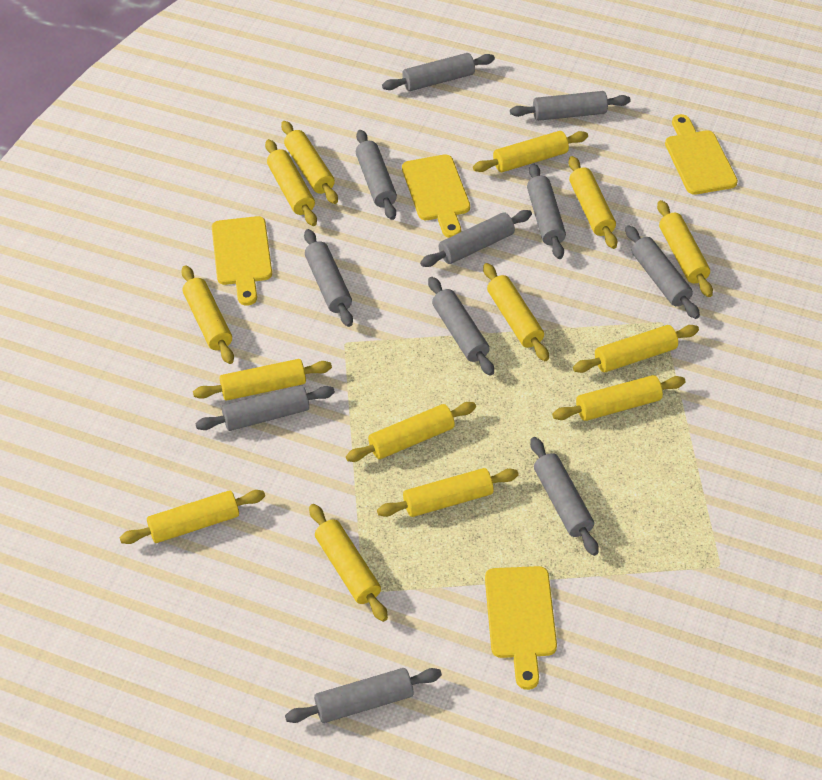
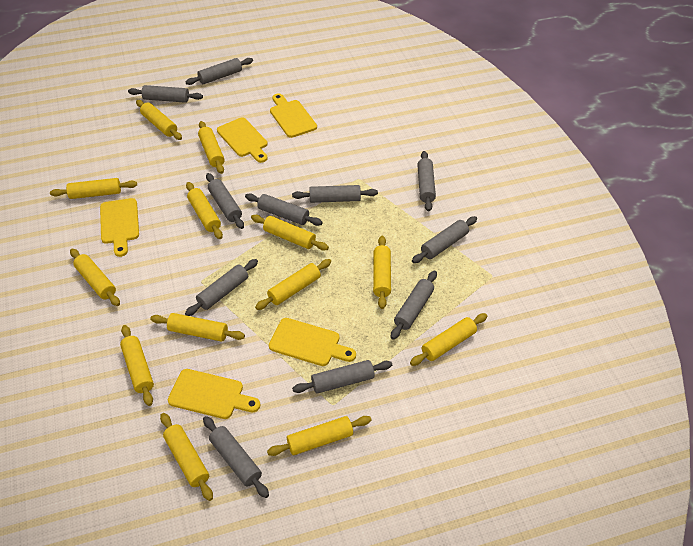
yellow cutting board: 4 -> 5
yellow rolling pin: 14 -> 13

